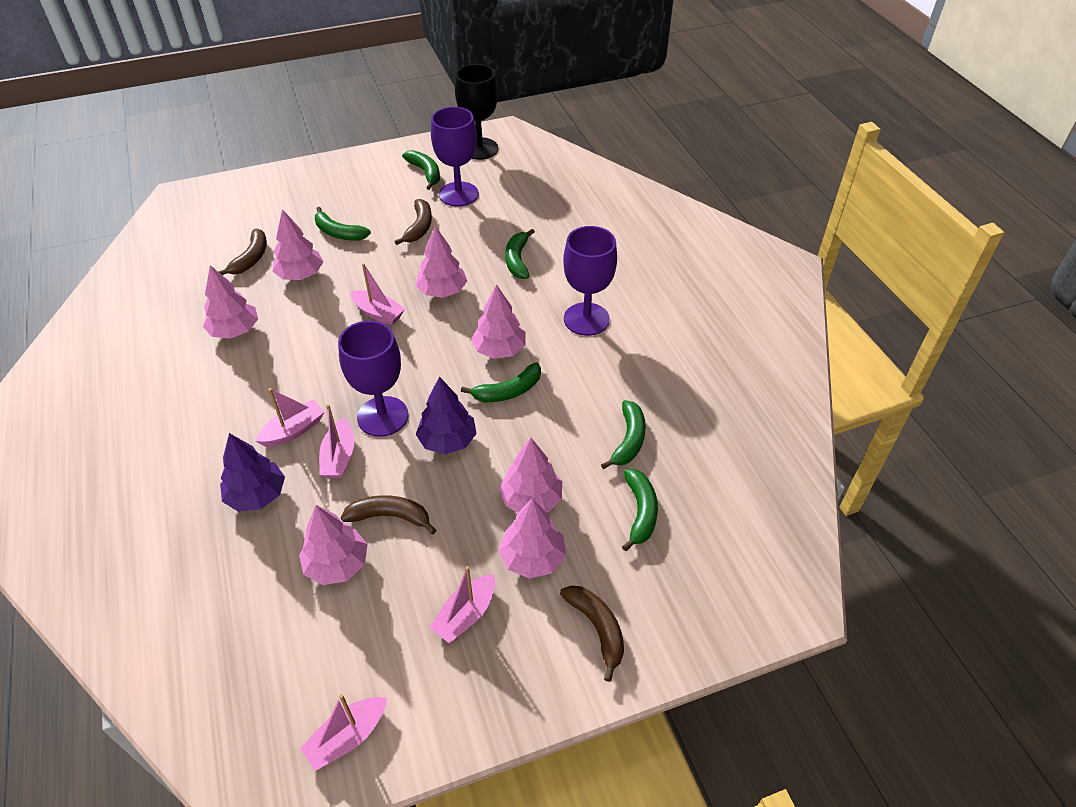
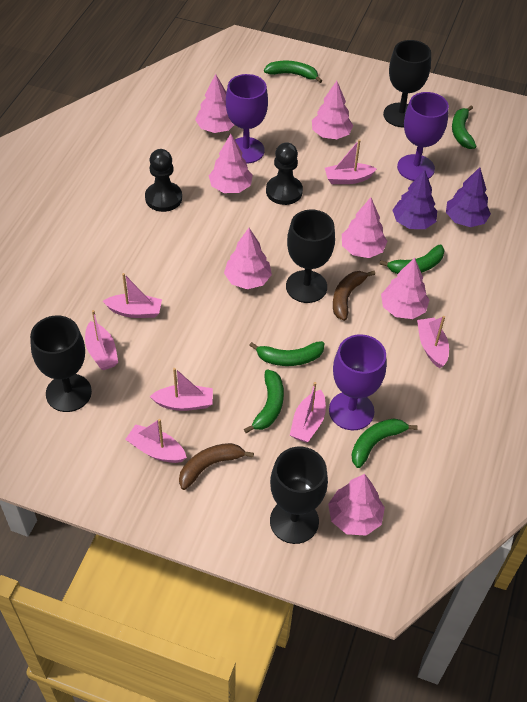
black goblet: 1 -> 4
black pawn: 0 -> 2
brown banana: 4 -> 2
pink boat: 5 -> 7

